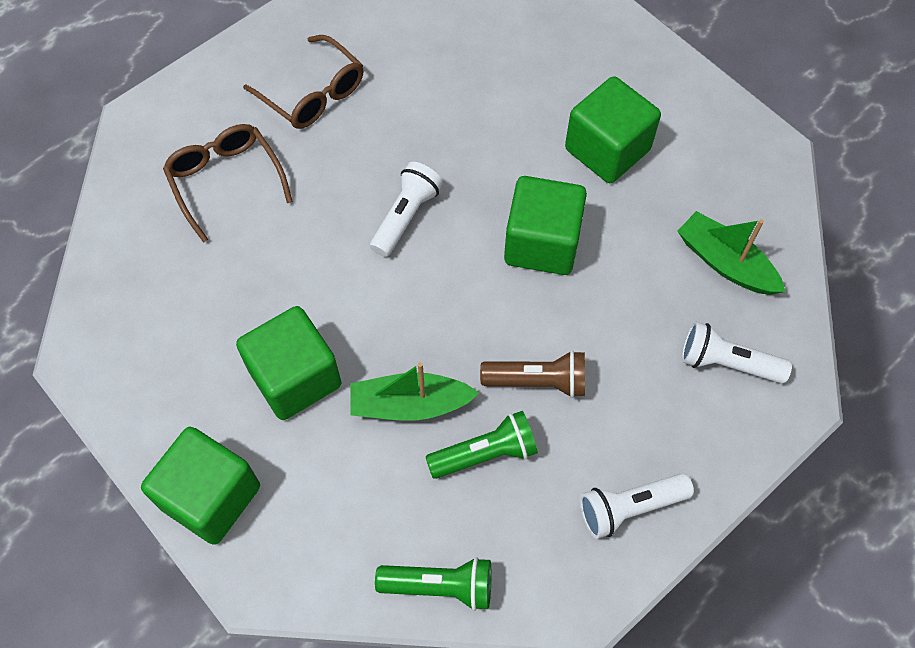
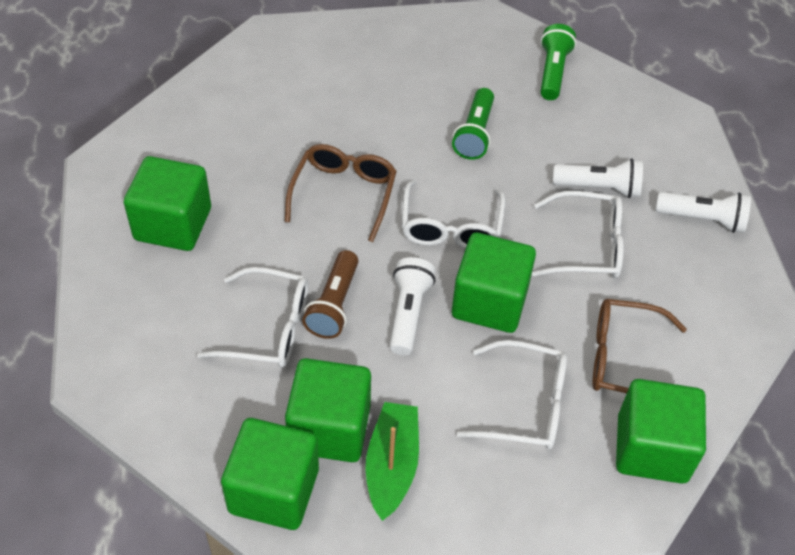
green boat: 2 -> 1
green cube: 4 -> 5
white glasses: 0 -> 4

